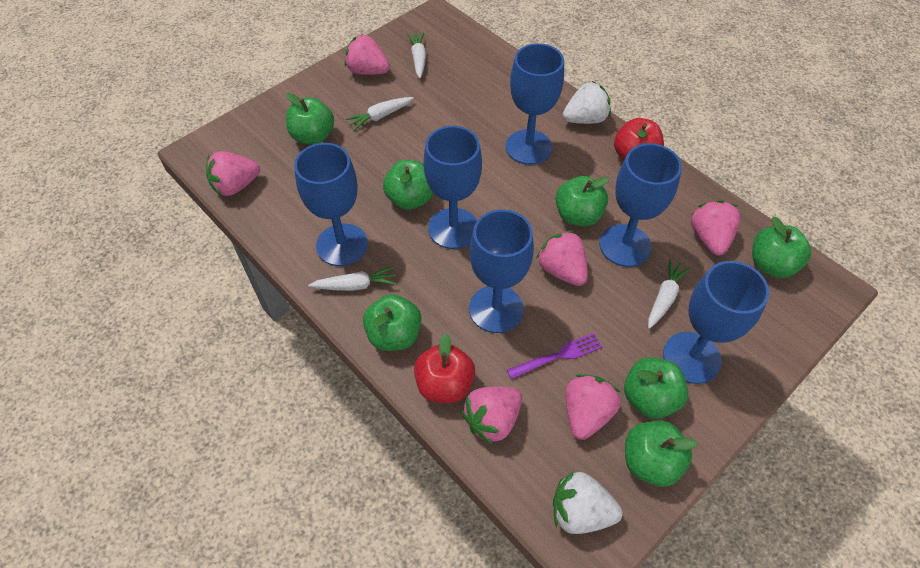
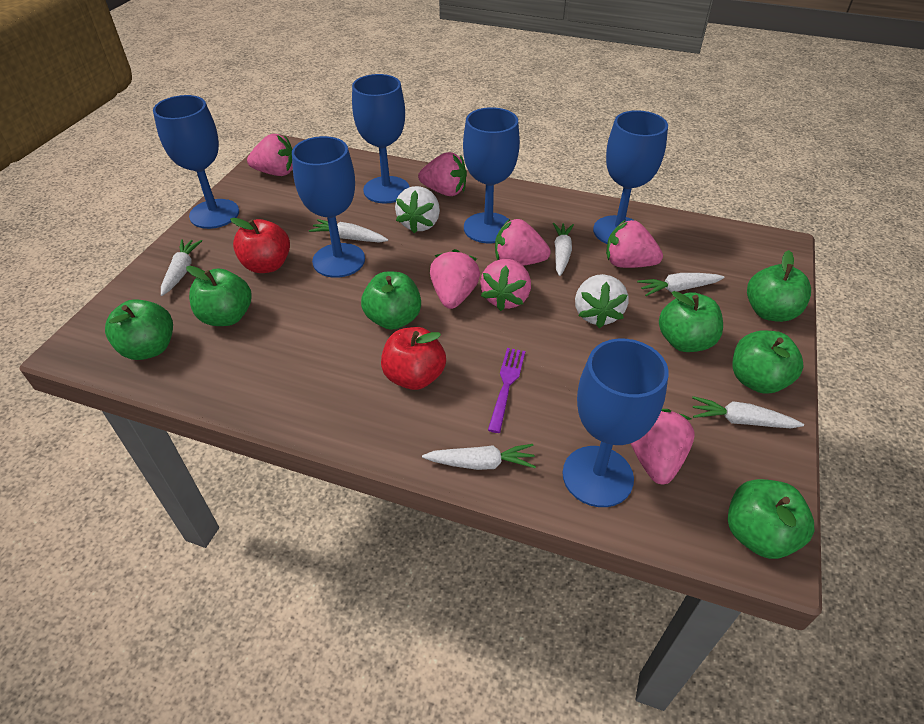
pink strawberry: 6 -> 7
white carrot: 4 -> 6

